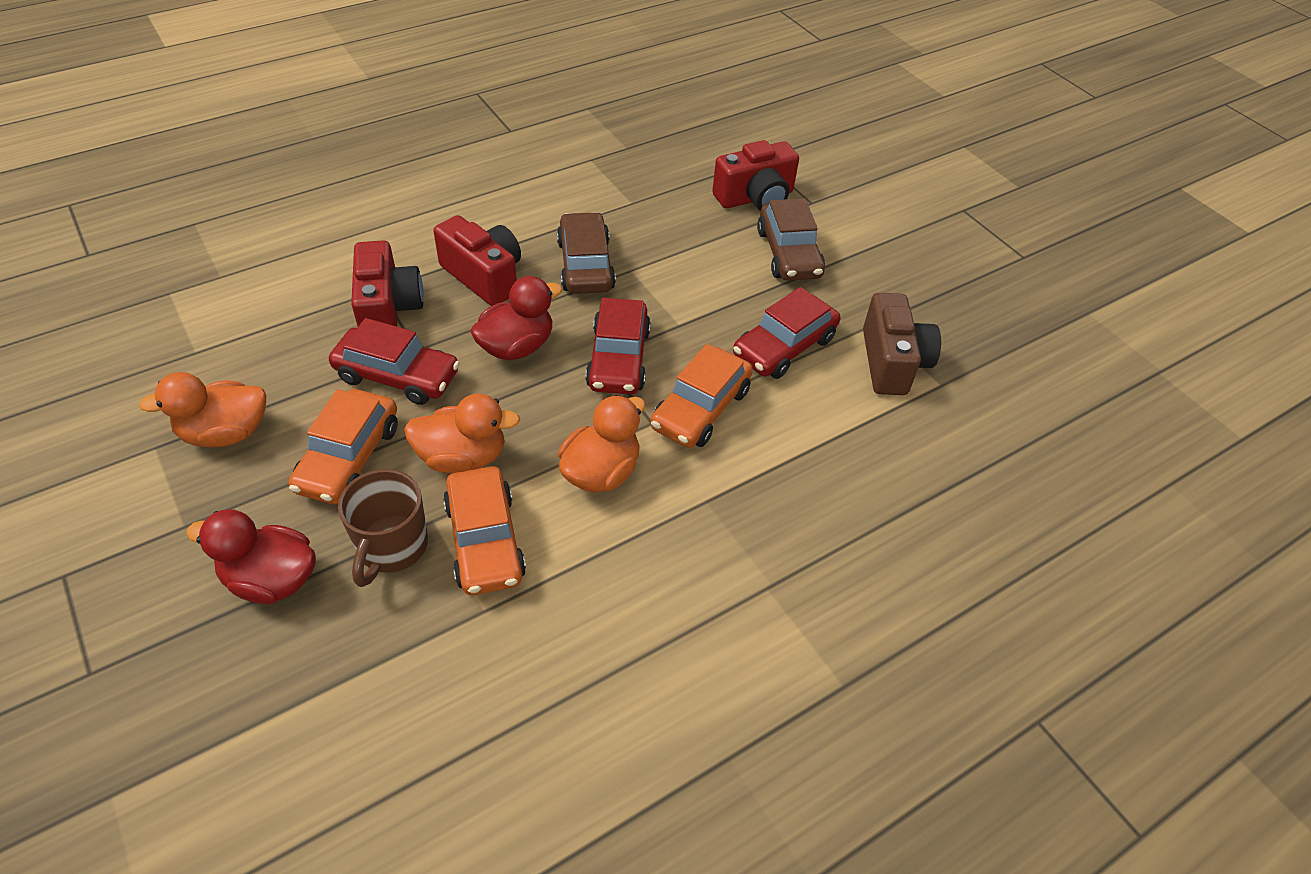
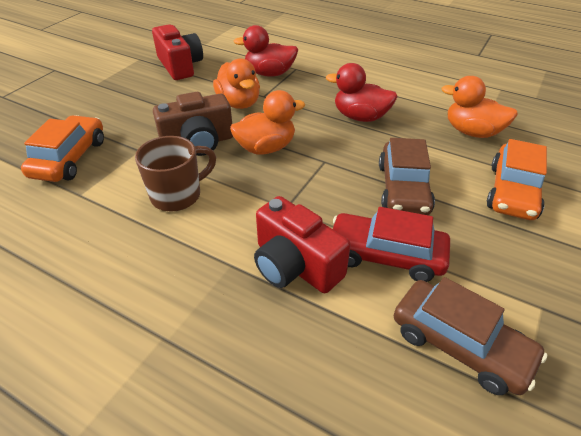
orange car: 3 -> 2
red camera: 3 -> 2
red car: 3 -> 1

